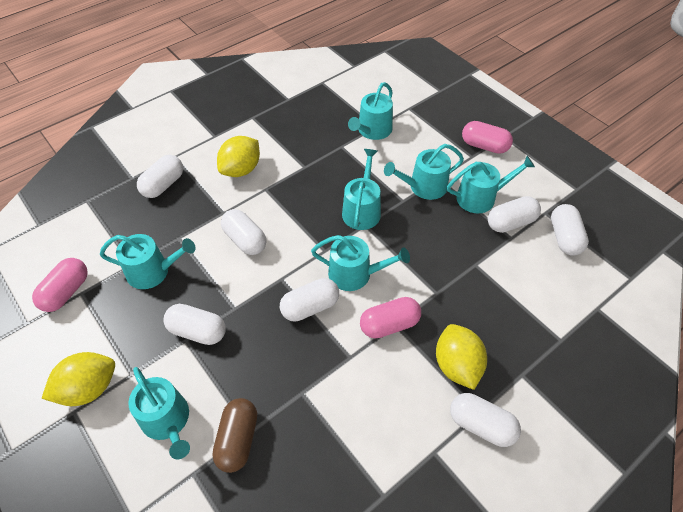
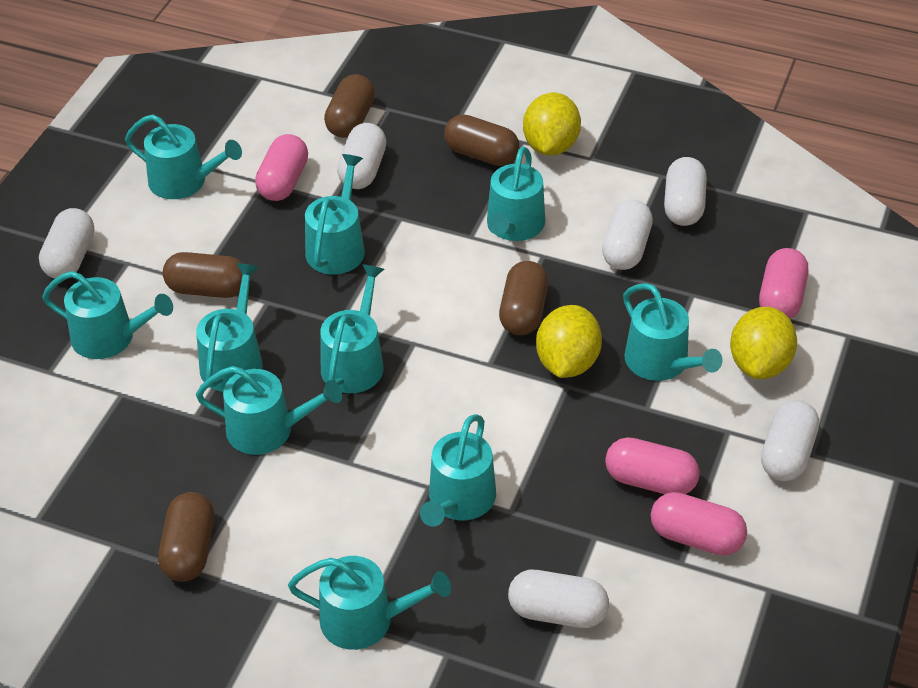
brown capsule: 1 -> 5
pink capsule: 3 -> 4
turquoise watering can: 7 -> 10
white capsule: 7 -> 6

